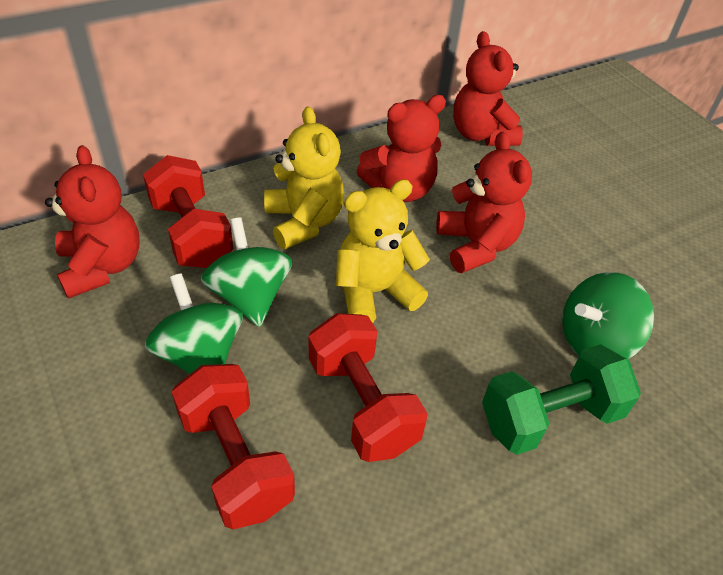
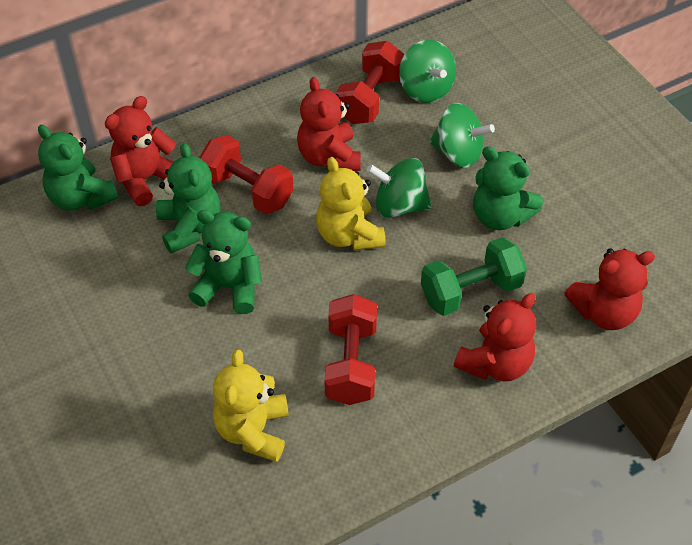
green teddy bear: 0 -> 4

